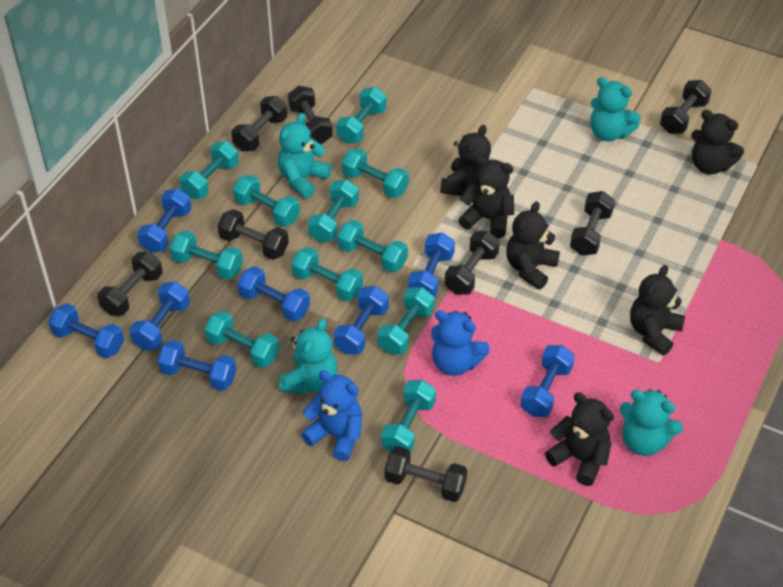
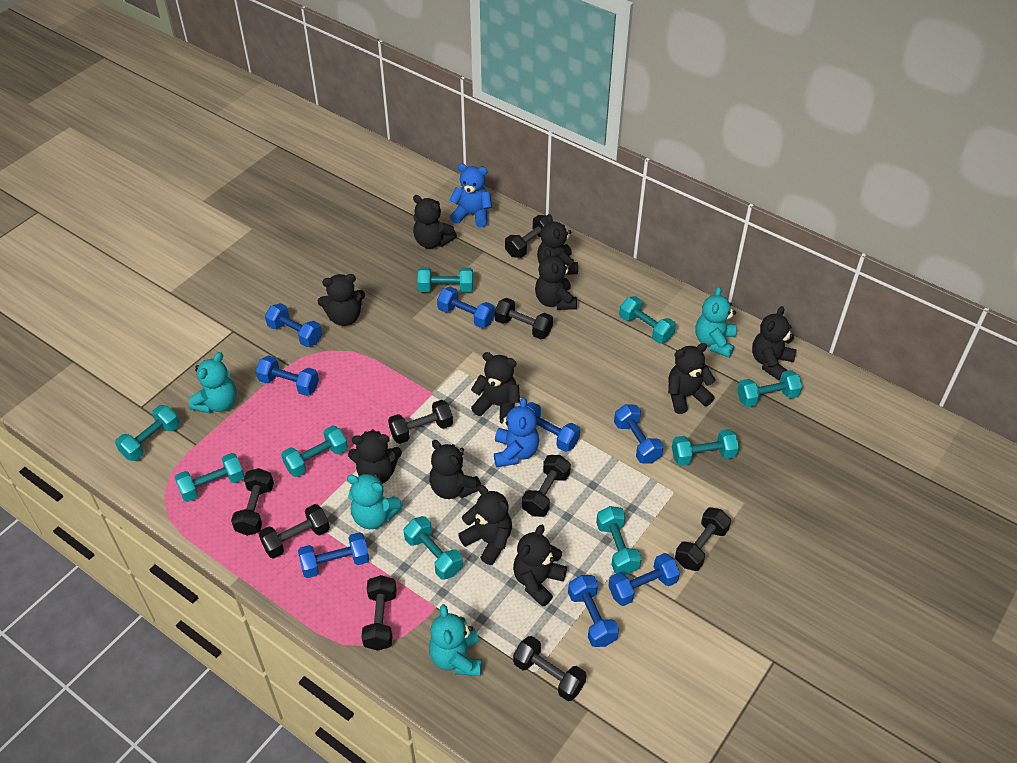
black dumbbell: 8 -> 9
black teddy bear: 6 -> 11
turquoise dumbbell: 11 -> 9

